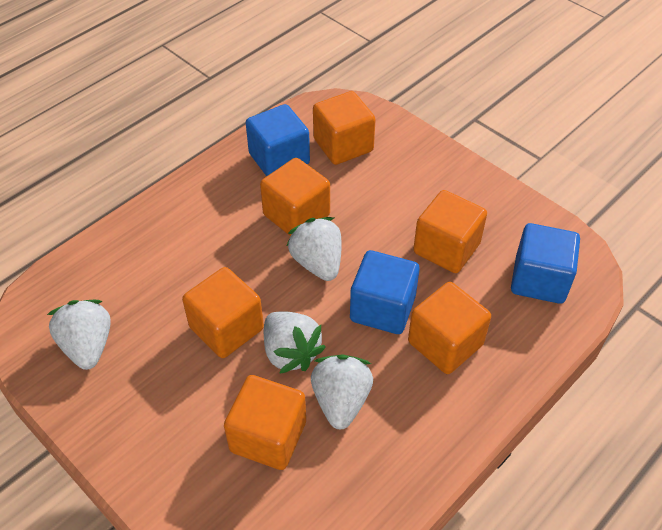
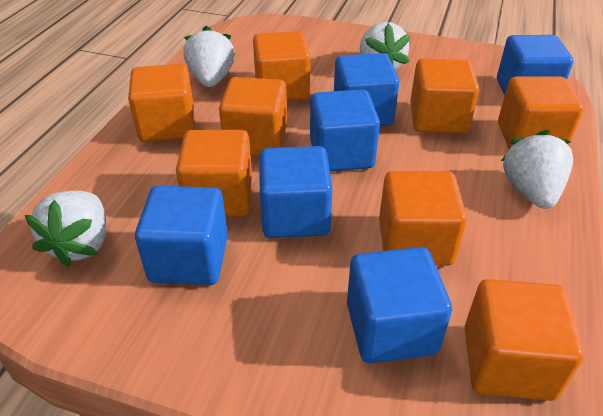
blue cube: 3 -> 6
orange cube: 6 -> 8

